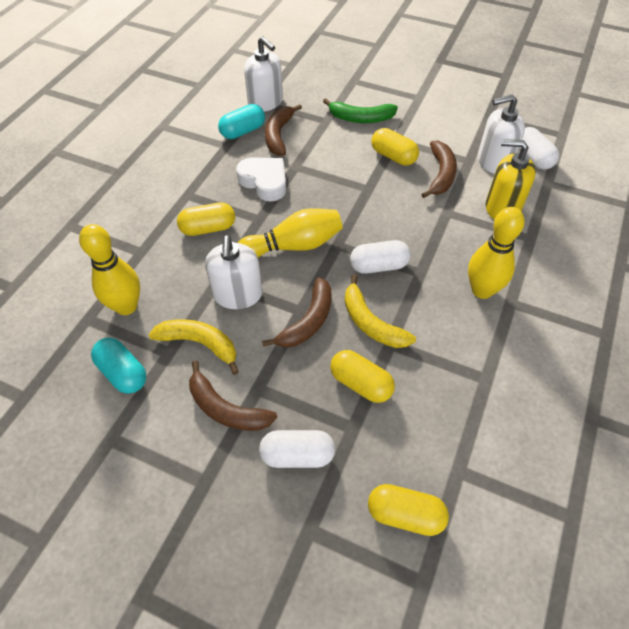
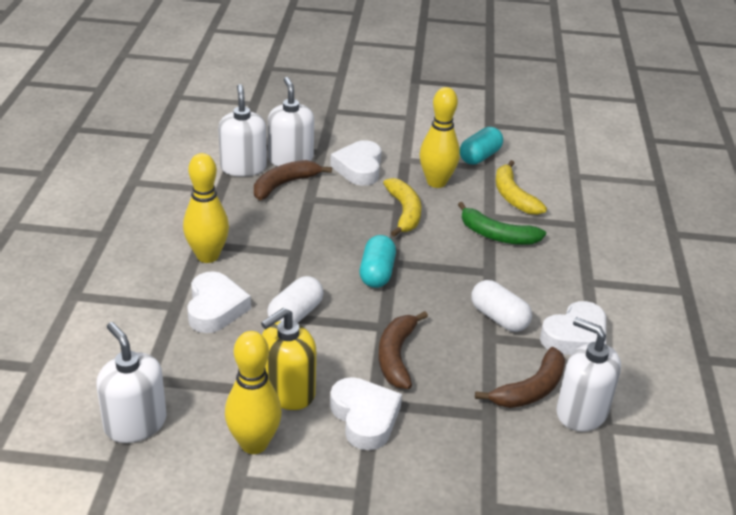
brown banana: 4 -> 3
white capsule: 3 -> 2
white heart: 1 -> 4
white soap dispenser: 3 -> 4
yellow capsule: 4 -> 0

